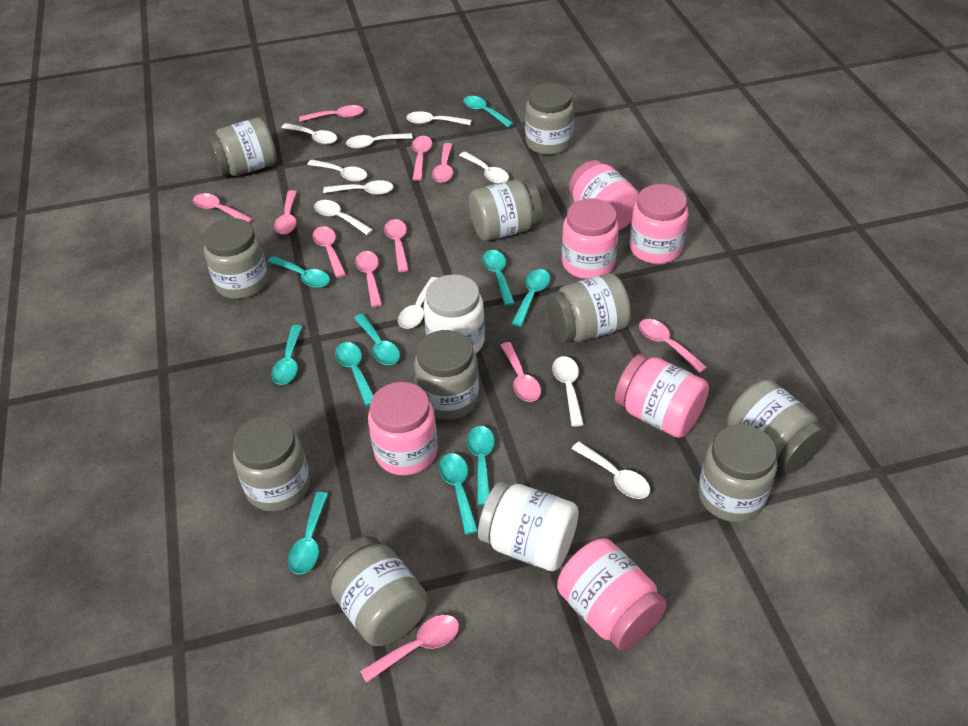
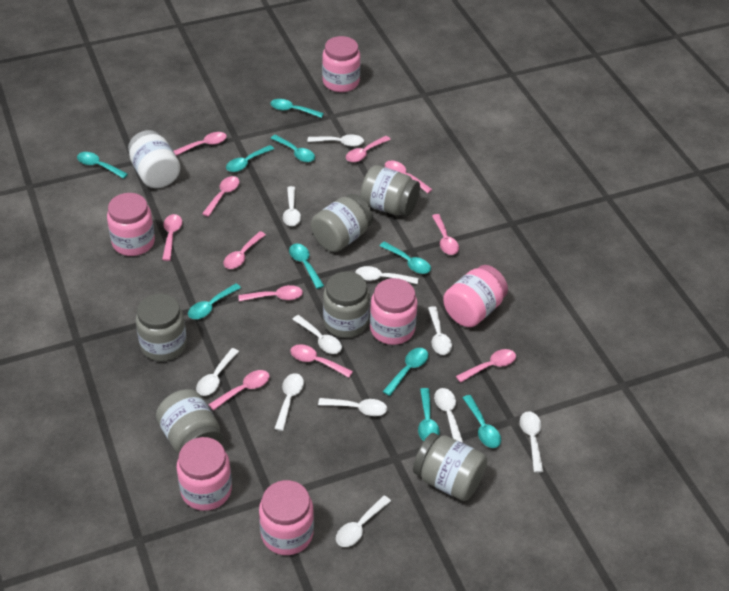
grey jar: 10 -> 6
white jar: 2 -> 1
white spoon: 10 -> 11

